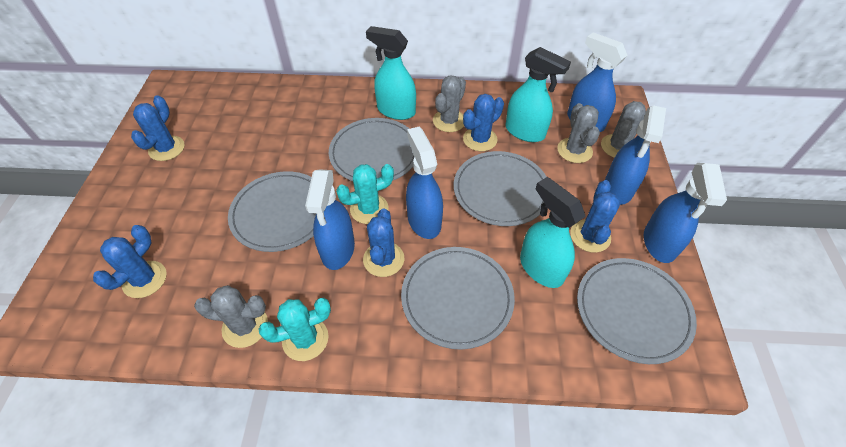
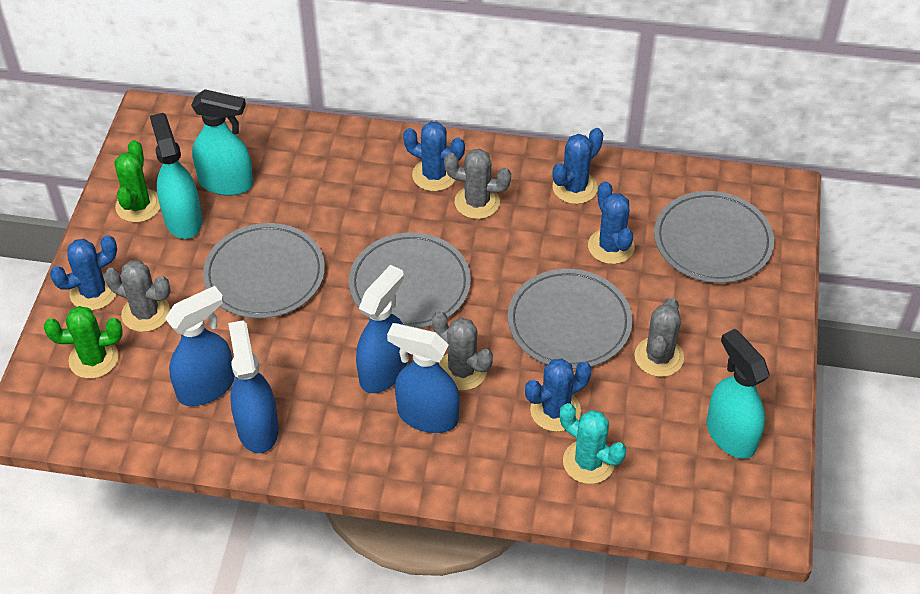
blue spray bottle: 5 -> 4
green cactus: 0 -> 2
grey plate: 5 -> 4
turquoise cactus: 2 -> 1

